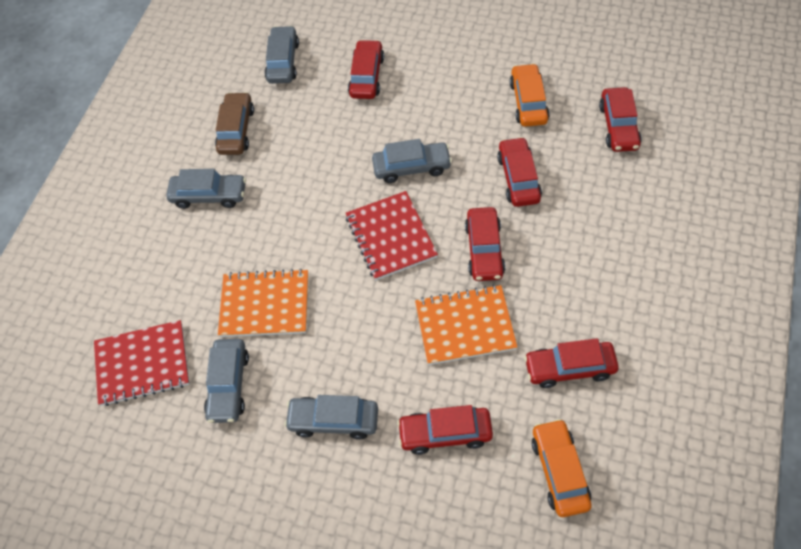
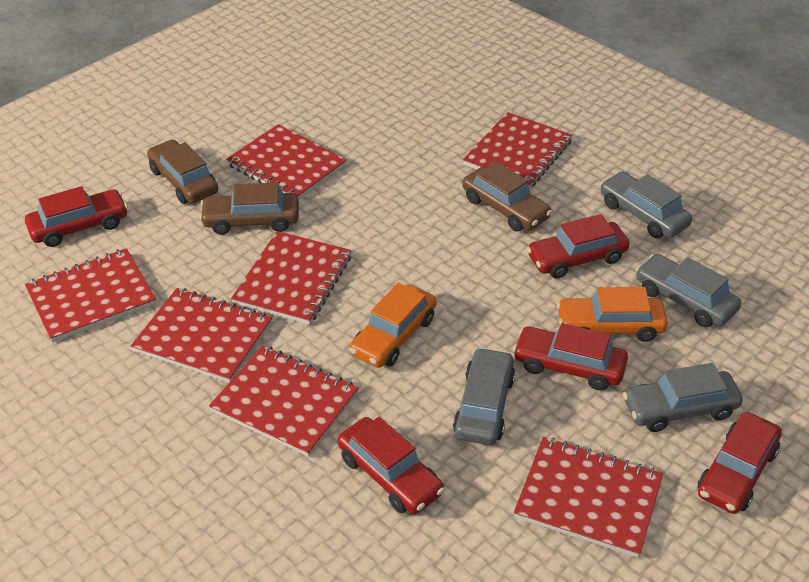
brown car: 1 -> 3
grey car: 5 -> 4
orange notebook: 2 -> 0
red car: 6 -> 5
red notebook: 2 -> 7

